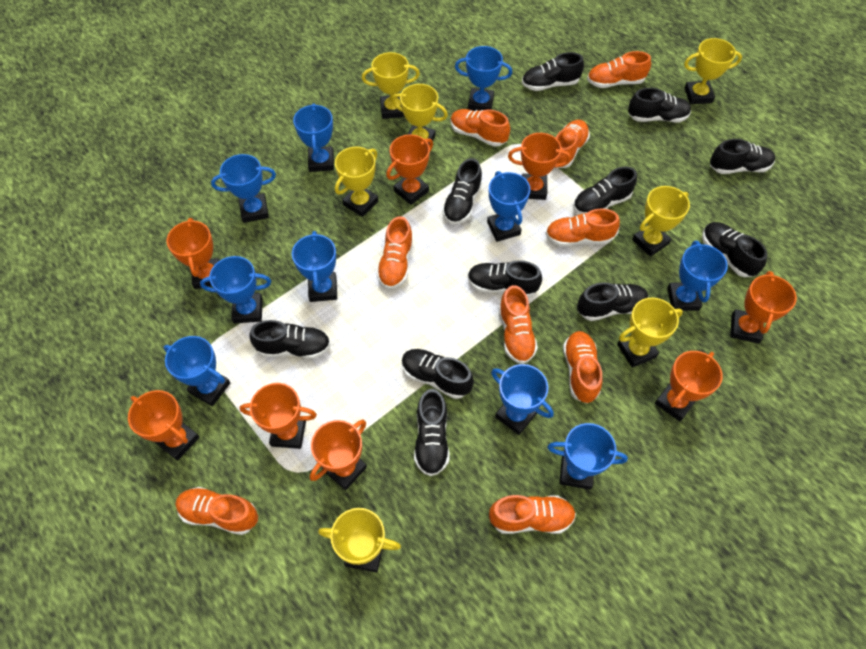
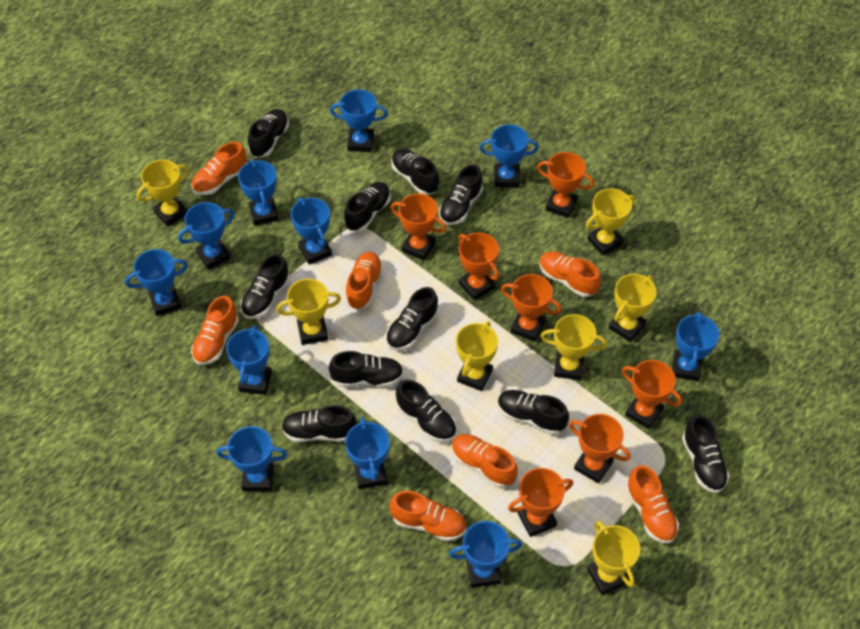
blue trophy: 10 -> 11
orange shoe: 9 -> 7
orange trophy: 8 -> 7

